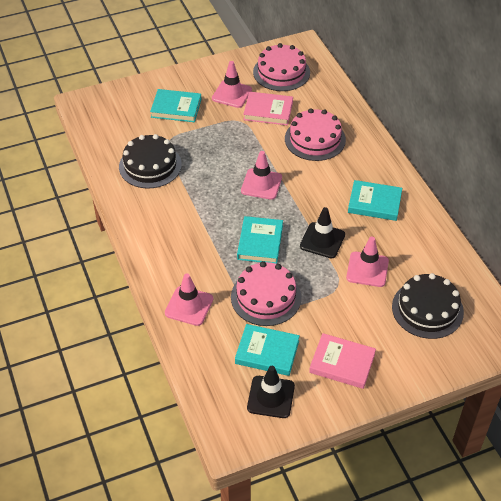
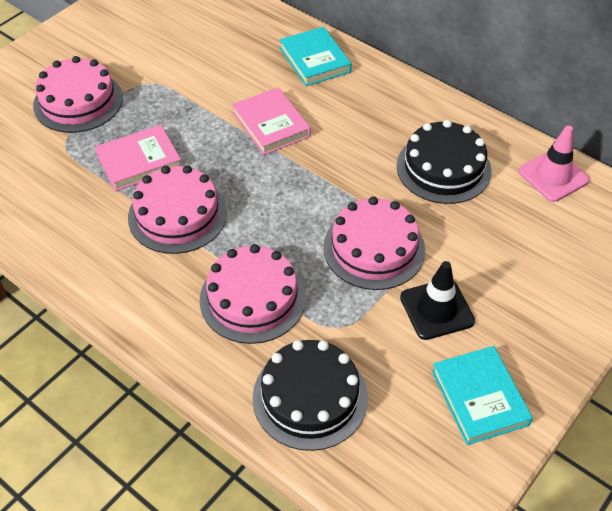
black traffic cone: 2 -> 1
pink cake: 3 -> 4
pink traffic cone: 4 -> 1
turquoise book: 4 -> 2

